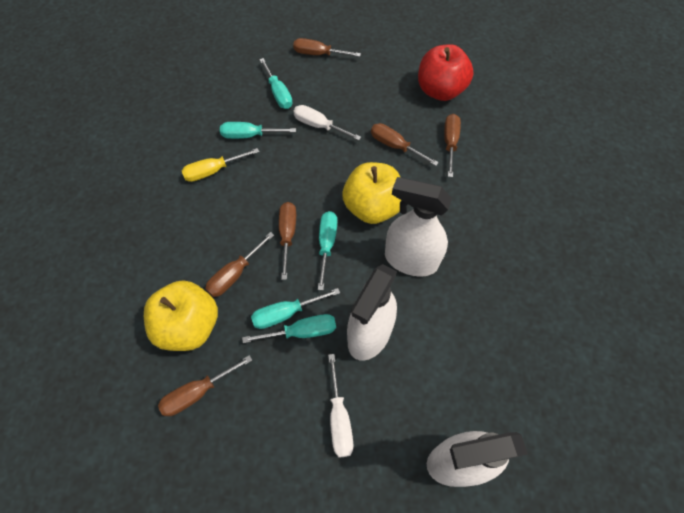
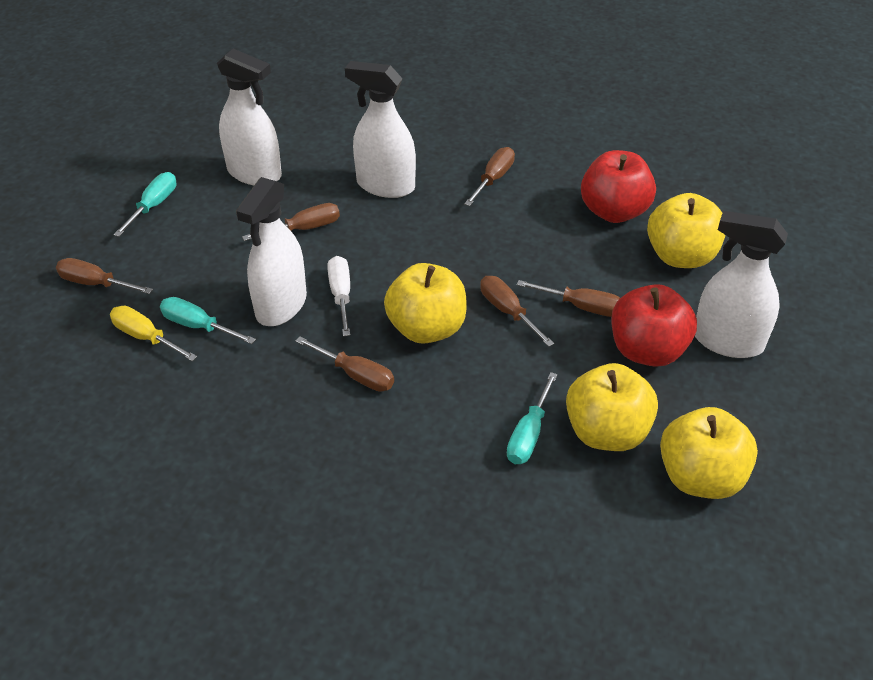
red apple: 1 -> 2
turquoise screwdriver: 5 -> 3
white screwdriver: 2 -> 1
white spray bottle: 3 -> 4
yellow apple: 2 -> 4

